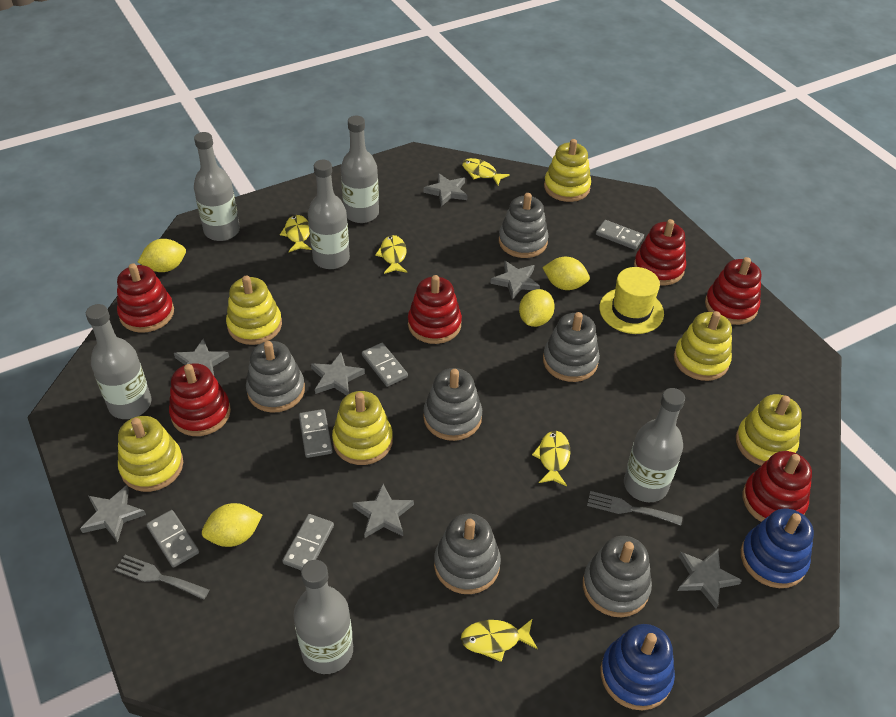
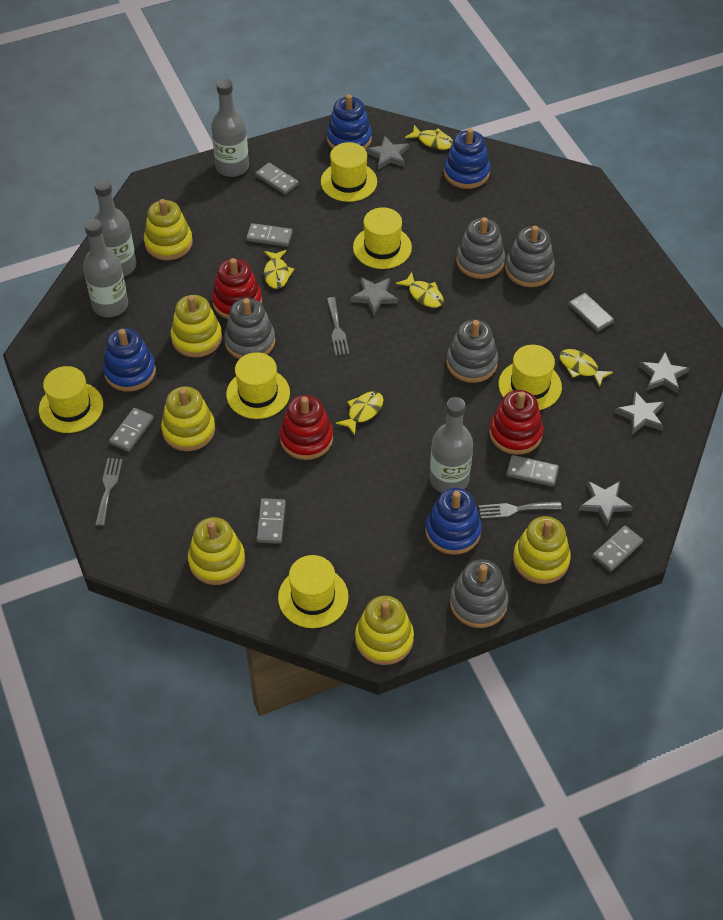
blue stacking toy: 2 -> 4
grey bottle: 6 -> 4
grey domino: 5 -> 7
grey fork: 2 -> 3
grey stacking toy: 6 -> 5
grey star: 7 -> 5
red stacking toy: 6 -> 3
yellow hat: 1 -> 6
yellow lemon: 4 -> 0

